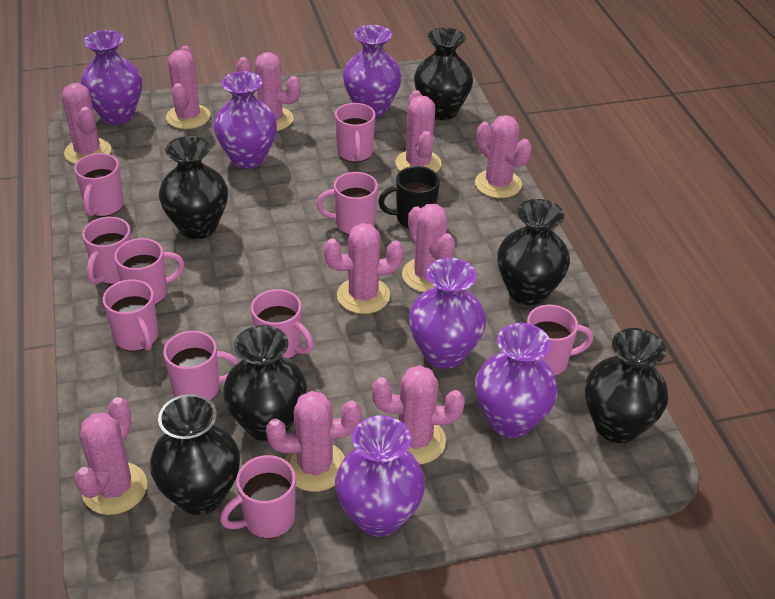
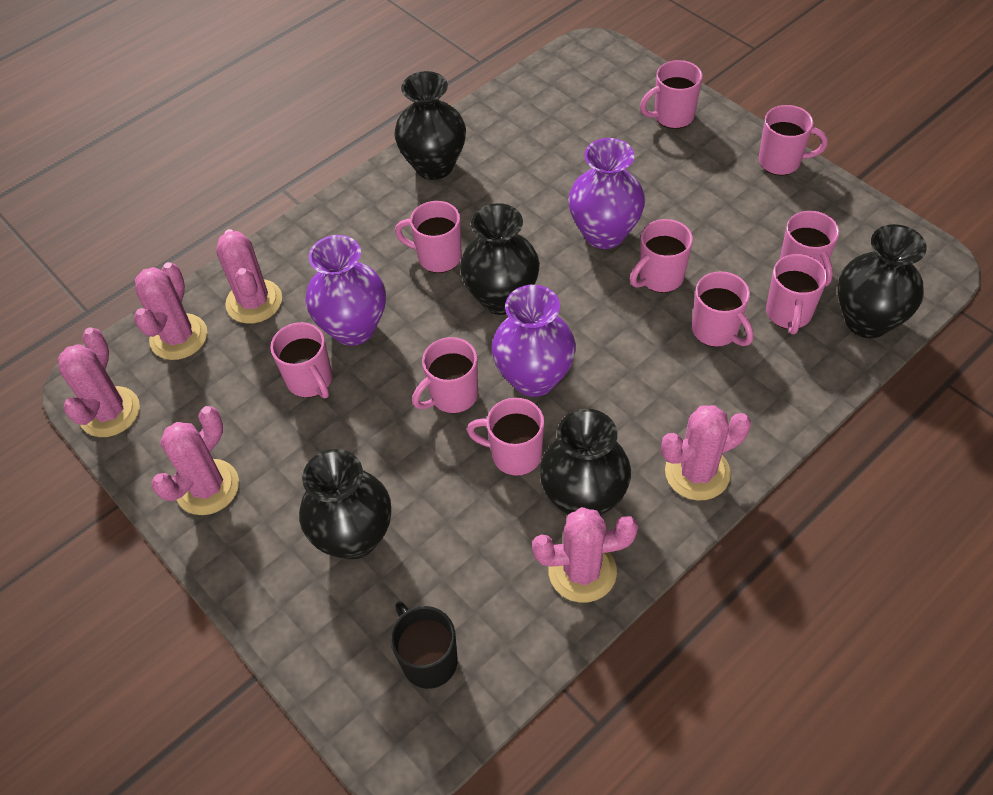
black vase: 6 -> 5
pink cactus: 10 -> 6
purple vase: 6 -> 3

